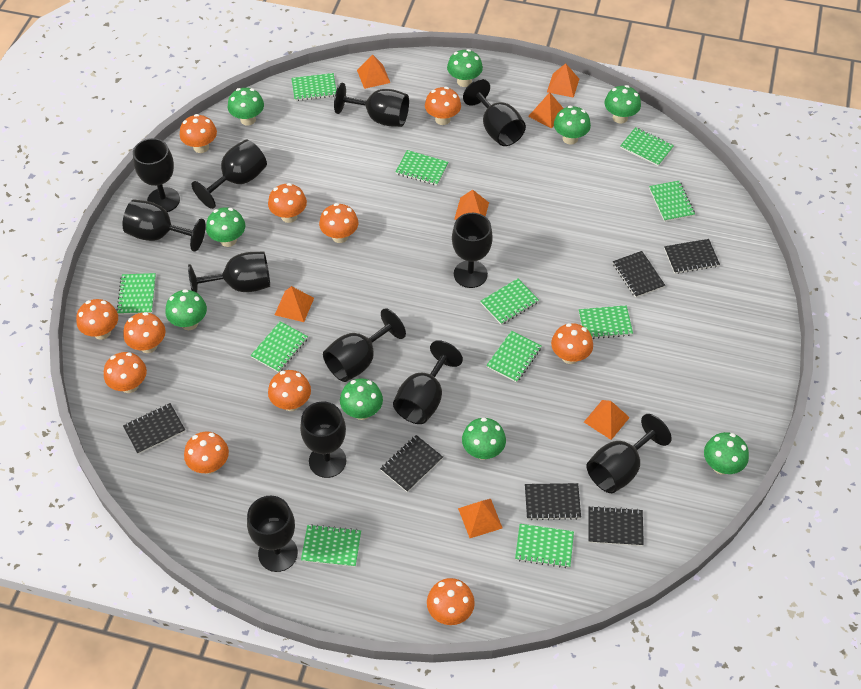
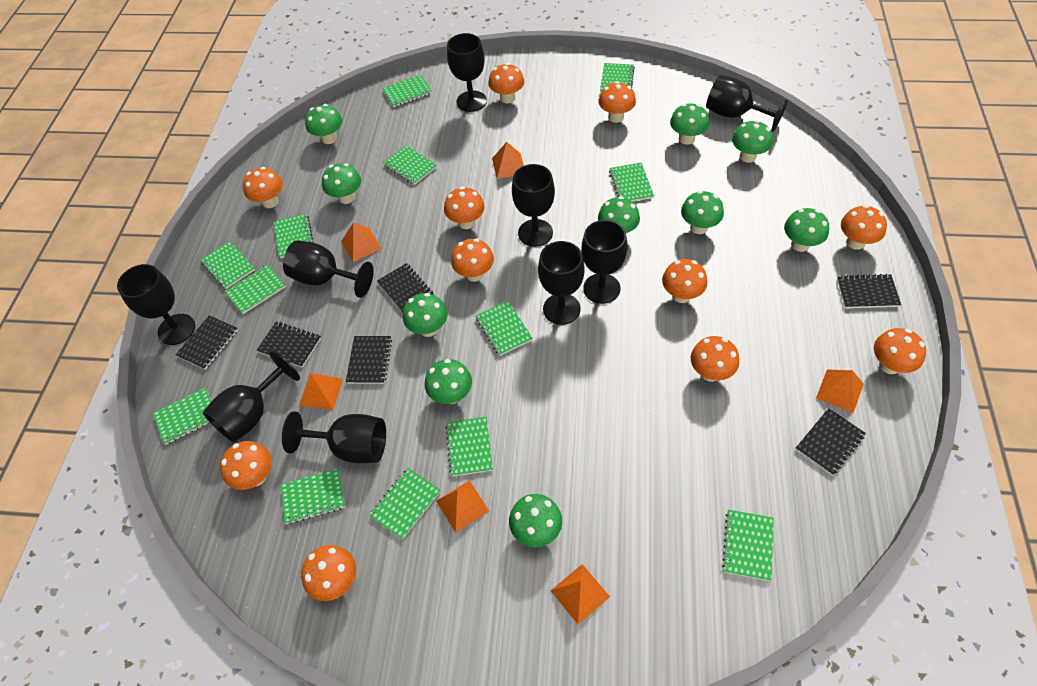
black goblet: 12 -> 9
green mushroom: 9 -> 10
green notebook: 11 -> 13
orange pyramid: 7 -> 6

